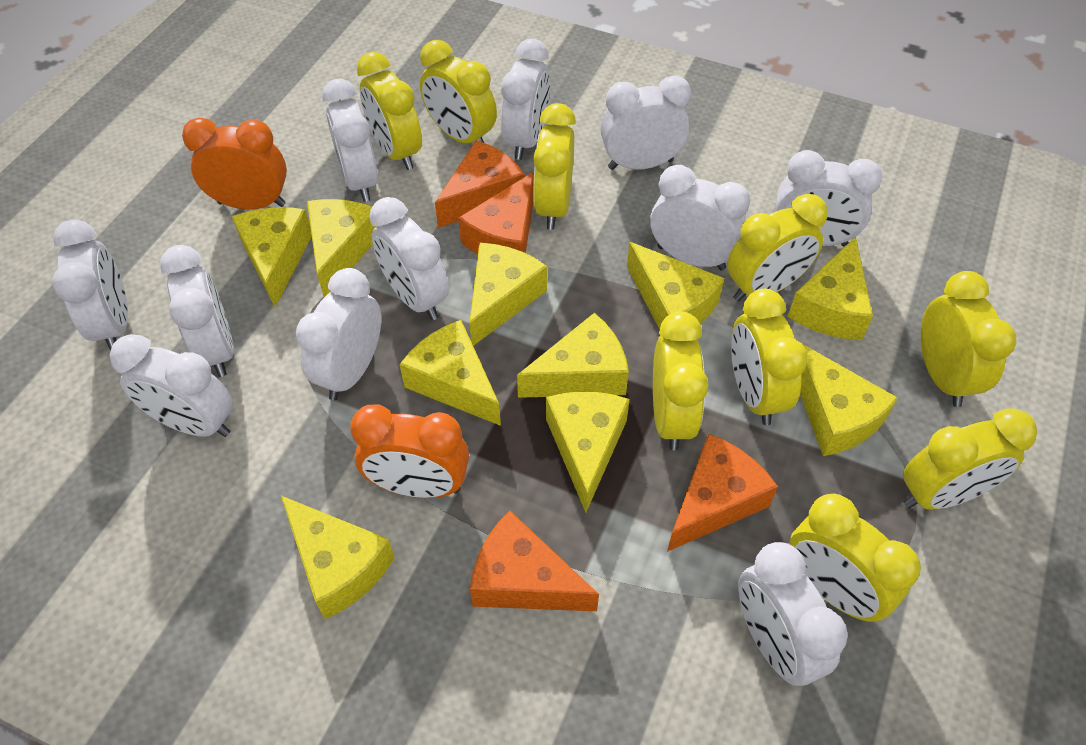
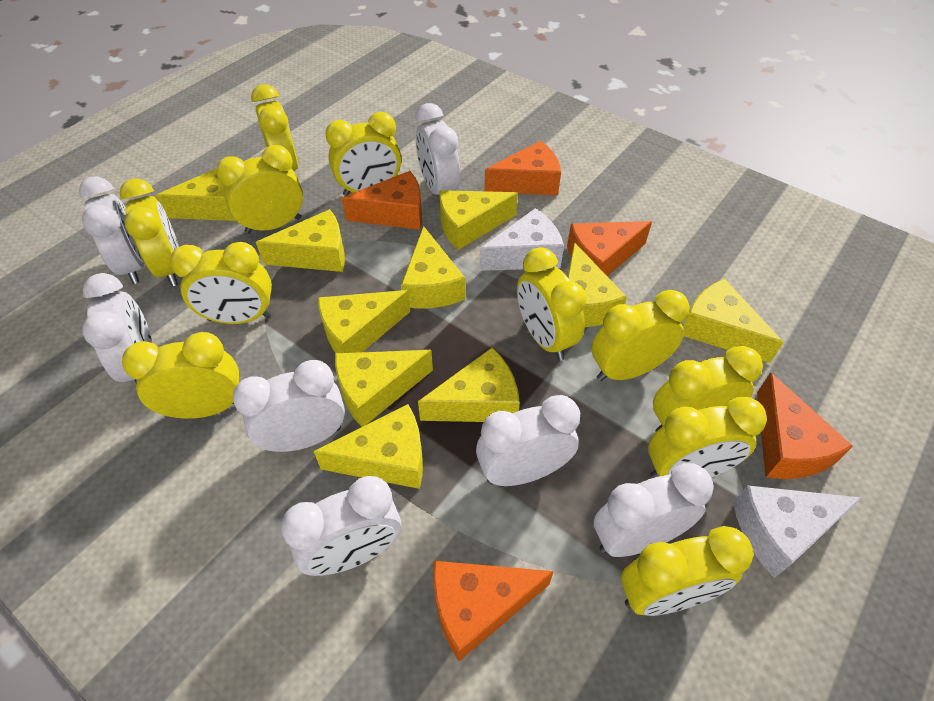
orange cheese: 4 -> 5
orange clock: 2 -> 0
white cheese: 0 -> 2
white clock: 11 -> 7
yellow clock: 9 -> 11

